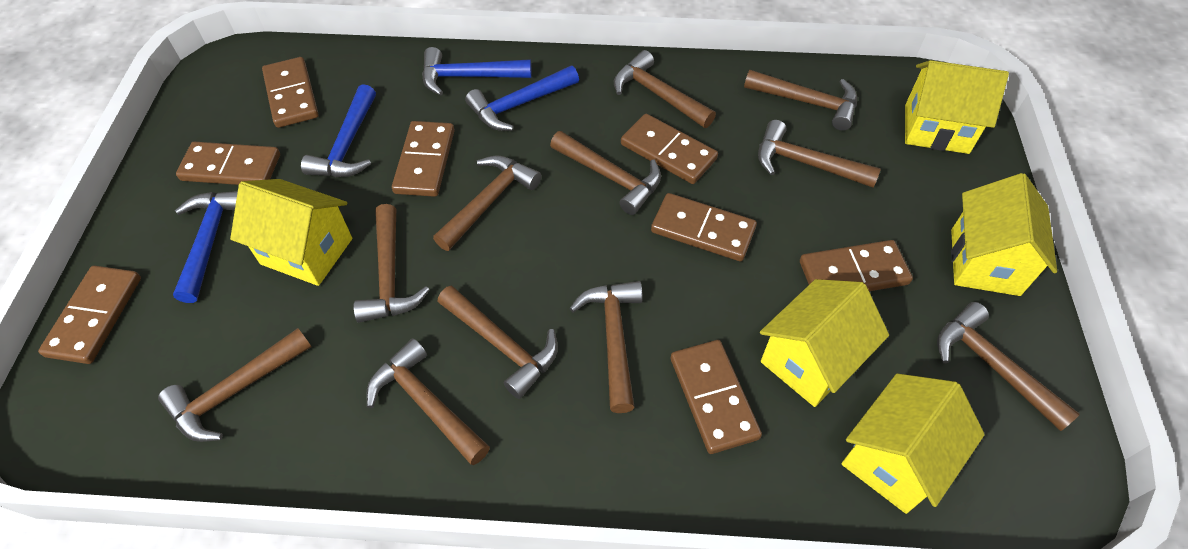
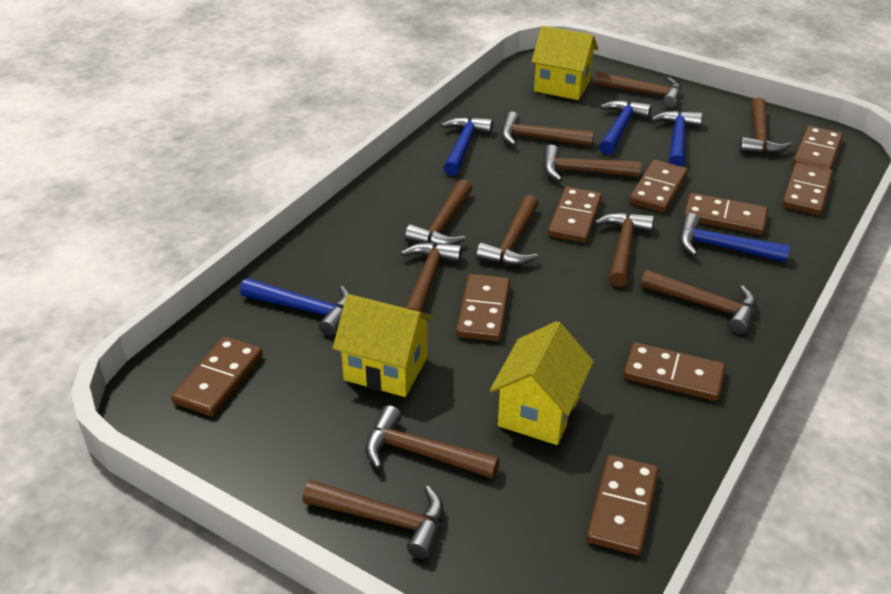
blue hammer: 4 -> 5
brown domino: 8 -> 9
yellow house: 5 -> 3

